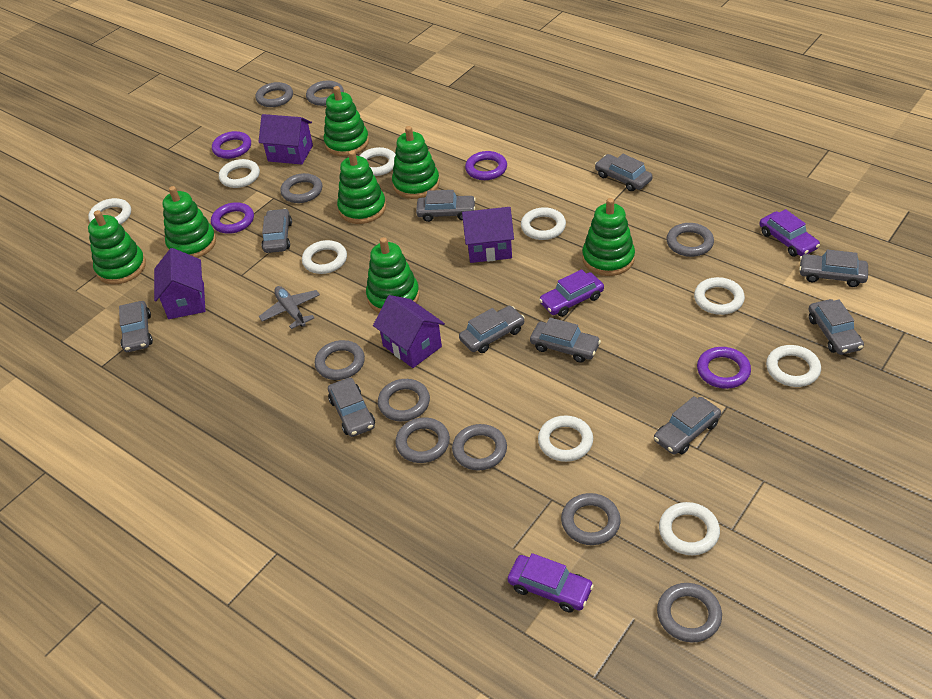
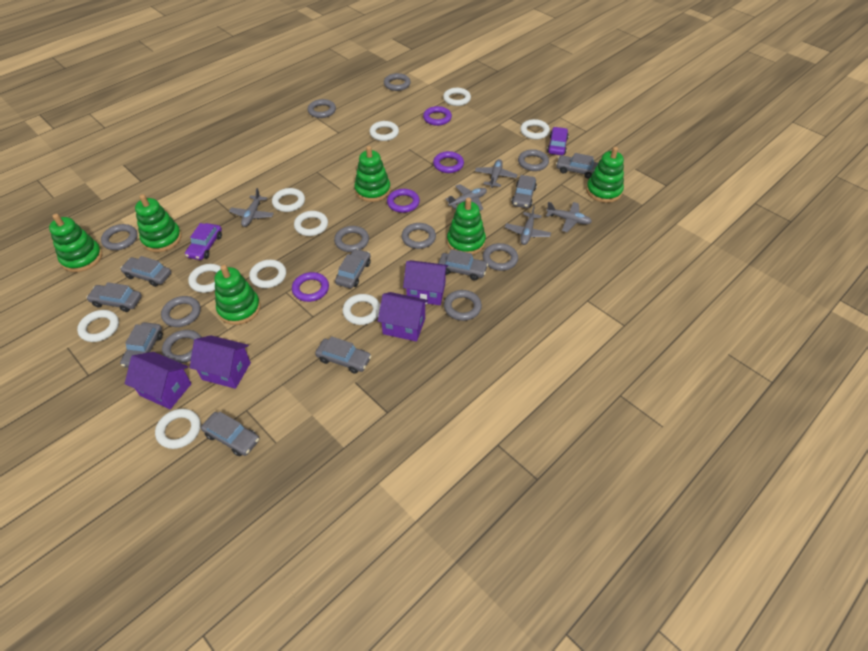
green stacking toy: 7 -> 6
grey car: 10 -> 9
grey plane: 1 -> 5
purple car: 3 -> 2
white ring: 9 -> 10

